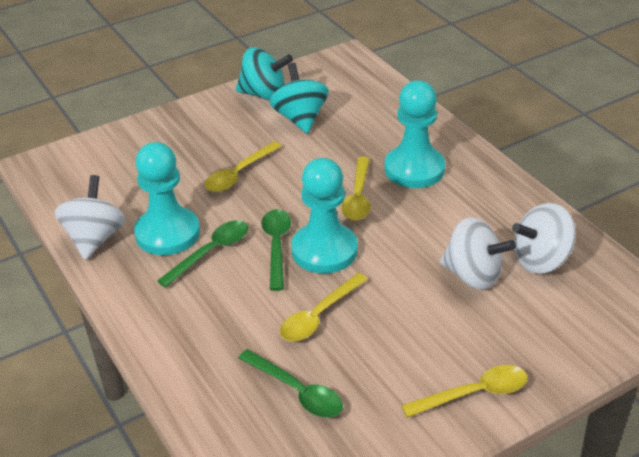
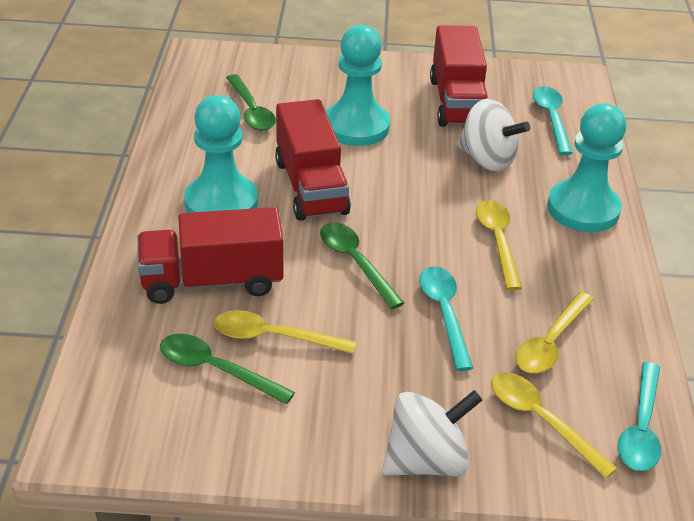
red truck: 0 -> 3
turquoise spinning top: 2 -> 0
turquoise spoon: 0 -> 3
white spinning top: 3 -> 2

